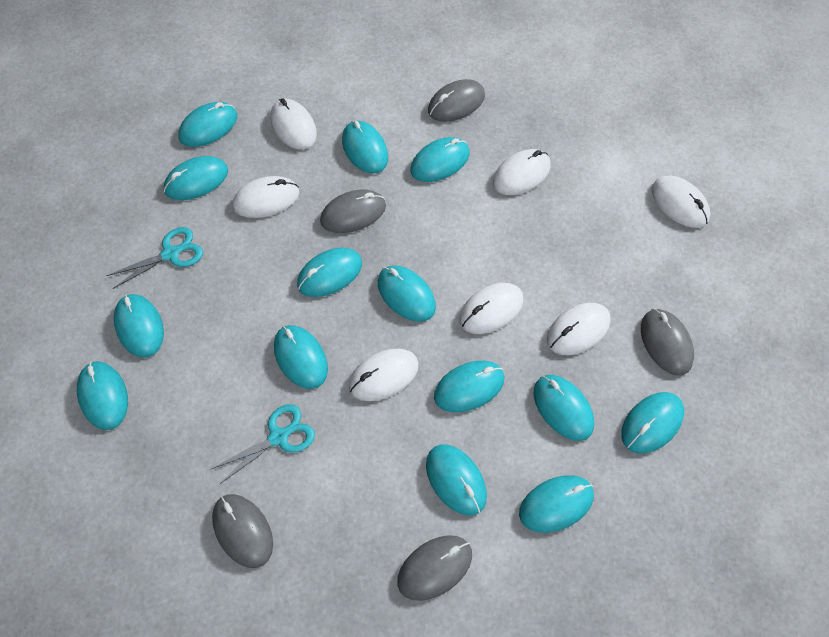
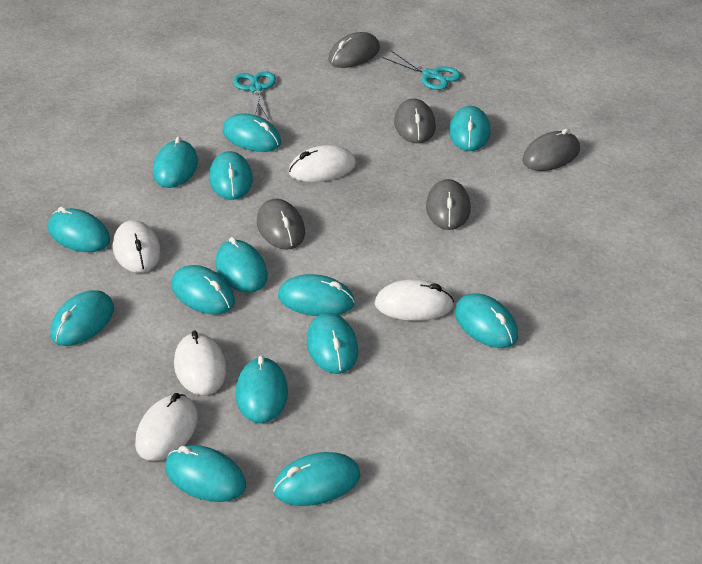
white mouse: 7 -> 5

